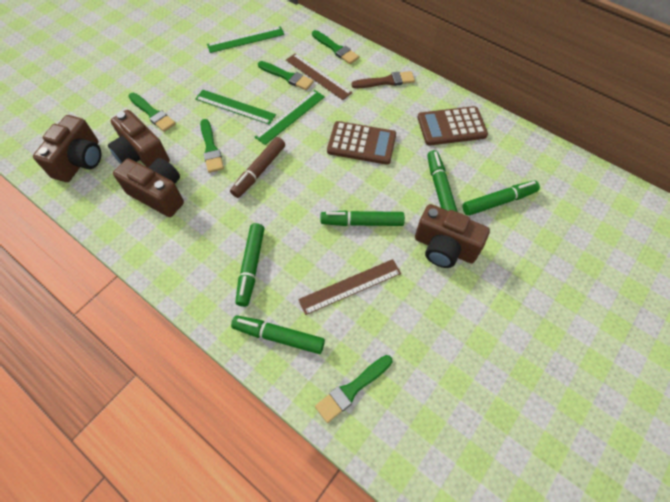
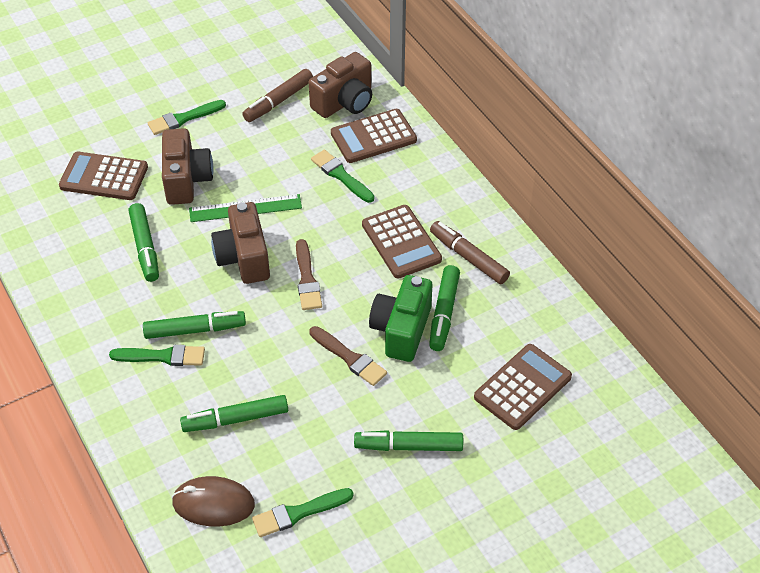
brown brush: 1 -> 2
brown calculator: 2 -> 4
brown camera: 4 -> 3
brown marker: 1 -> 2
brown mouse: 0 -> 1
brown ruler: 2 -> 0
green brush: 5 -> 4
green camera: 0 -> 1
green ruler: 3 -> 1

